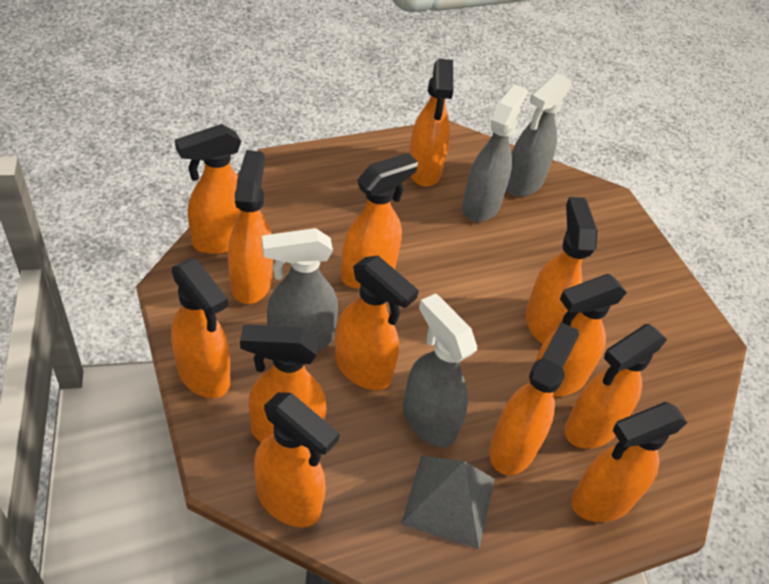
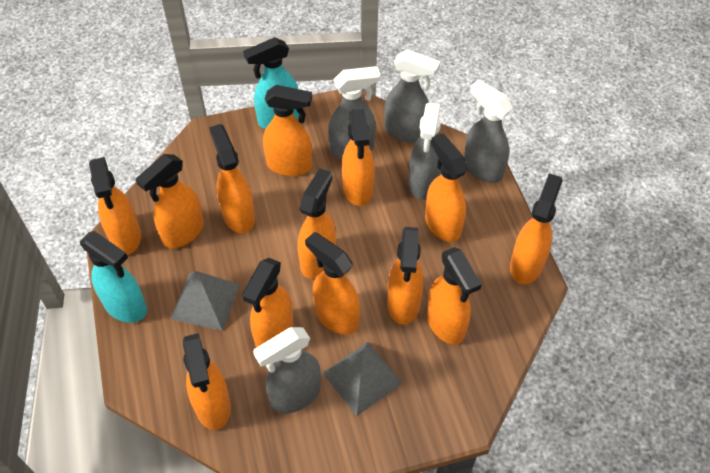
grey pyramid: 1 -> 2
grey spray bottle: 4 -> 5
turquoise spray bottle: 0 -> 2

